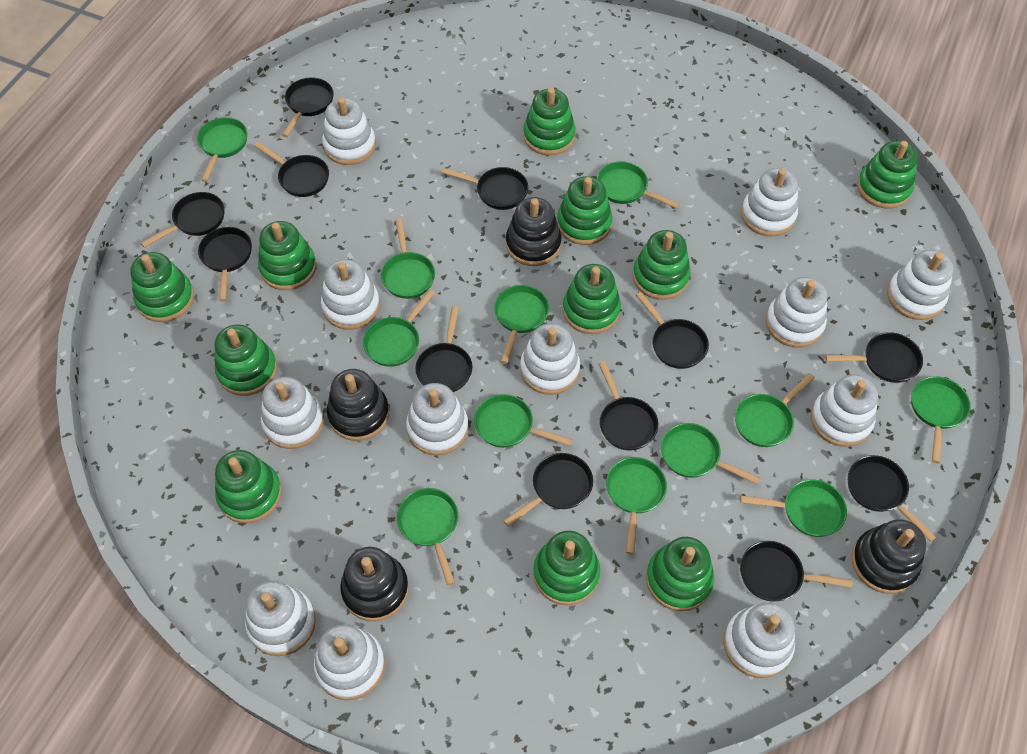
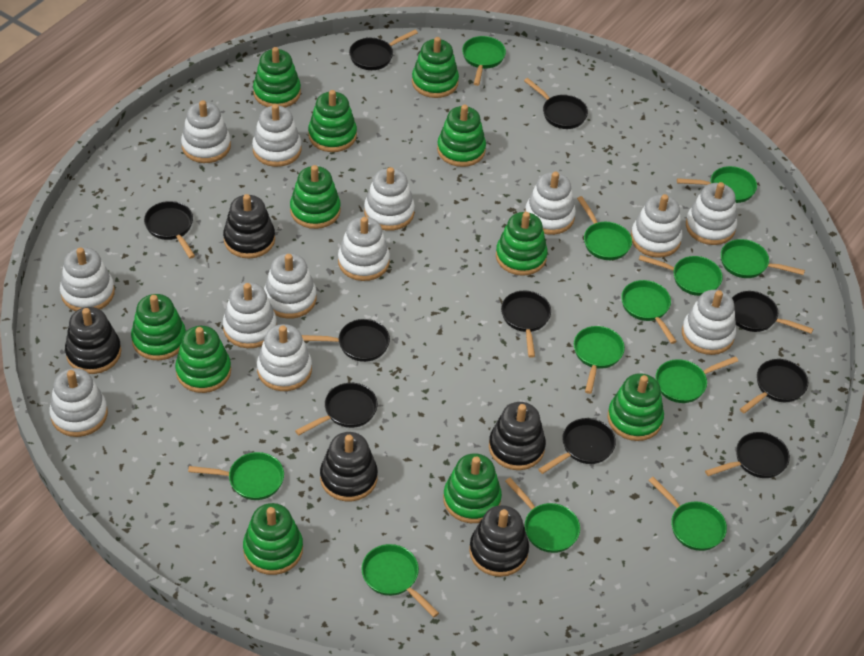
black pan: 12 -> 10
black stacking toy: 4 -> 5
white stacking toy: 12 -> 13

